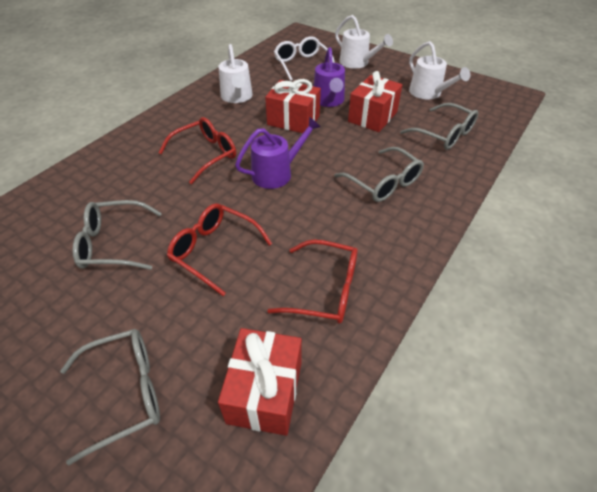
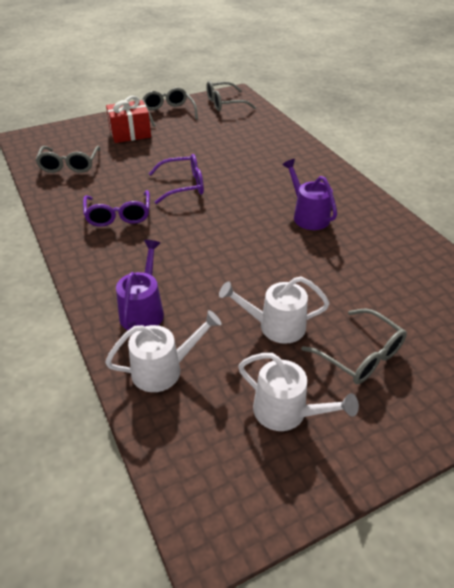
purple glasses: 0 -> 2
red gift: 3 -> 1
red glasses: 3 -> 0
white glasses: 1 -> 0

